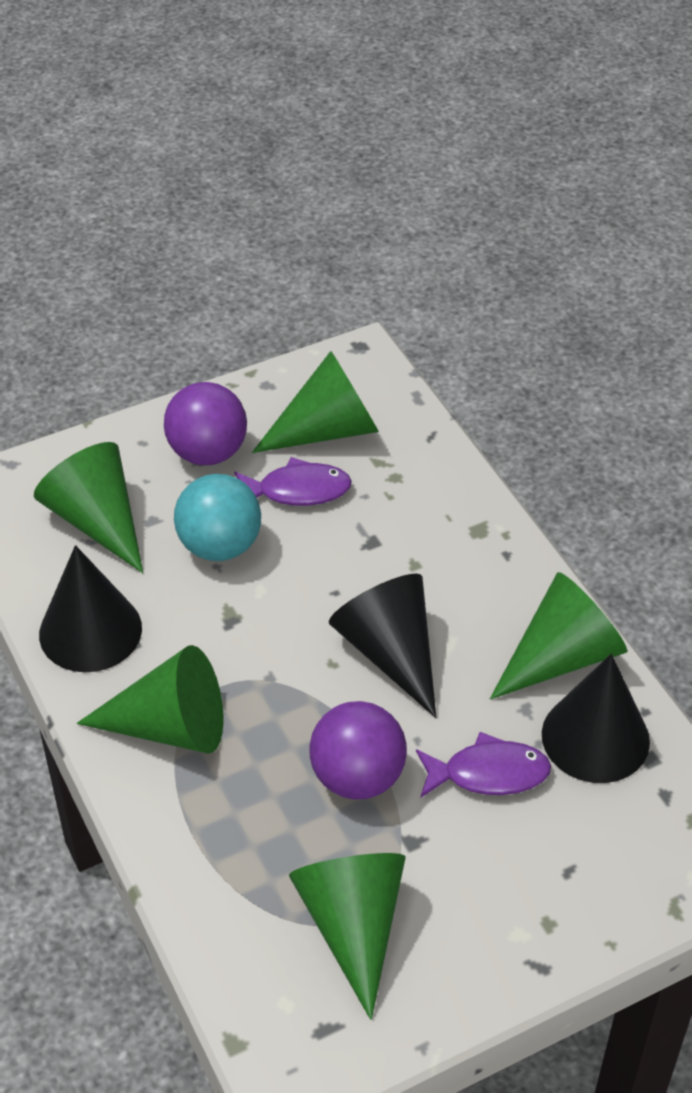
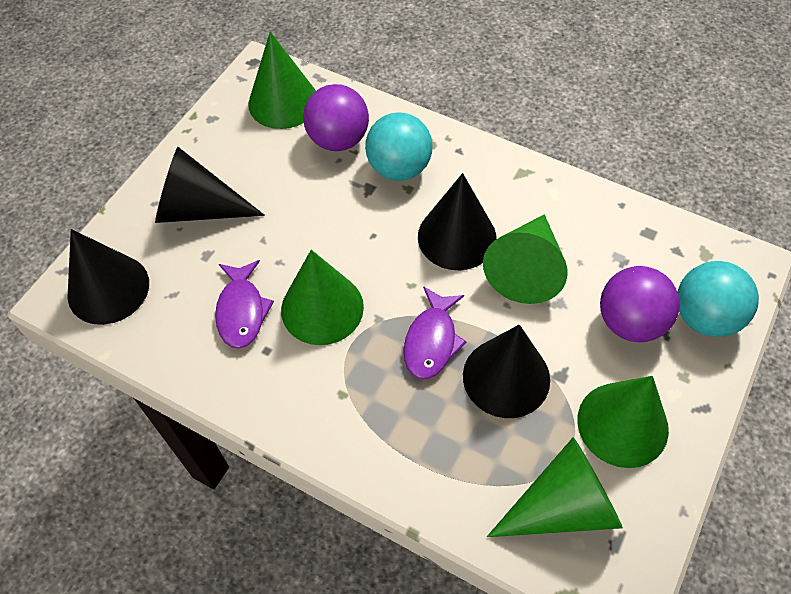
black cone: 3 -> 4
turquoise ball: 1 -> 2

